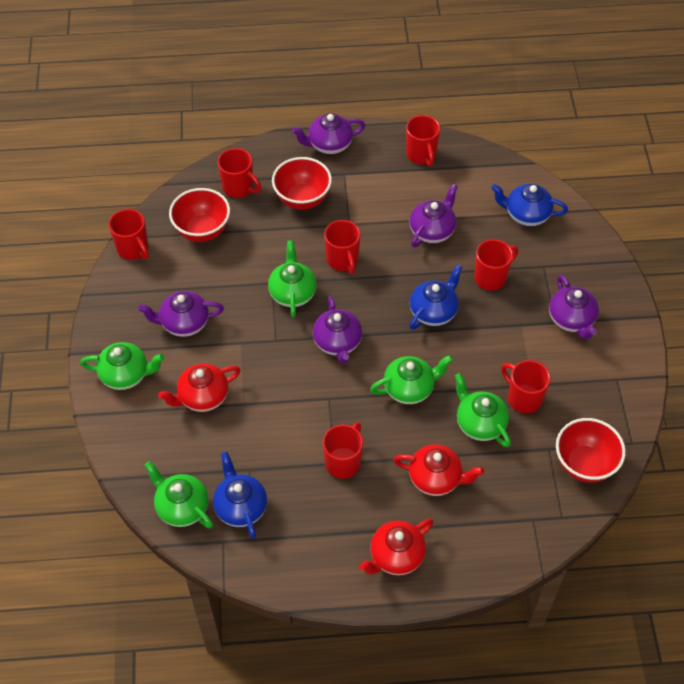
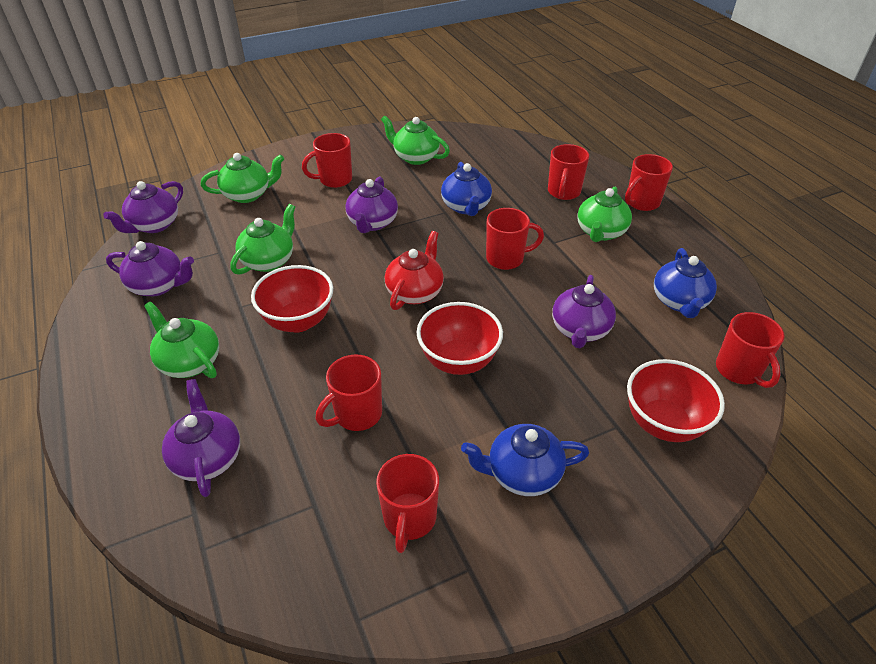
red teapot: 3 -> 1

